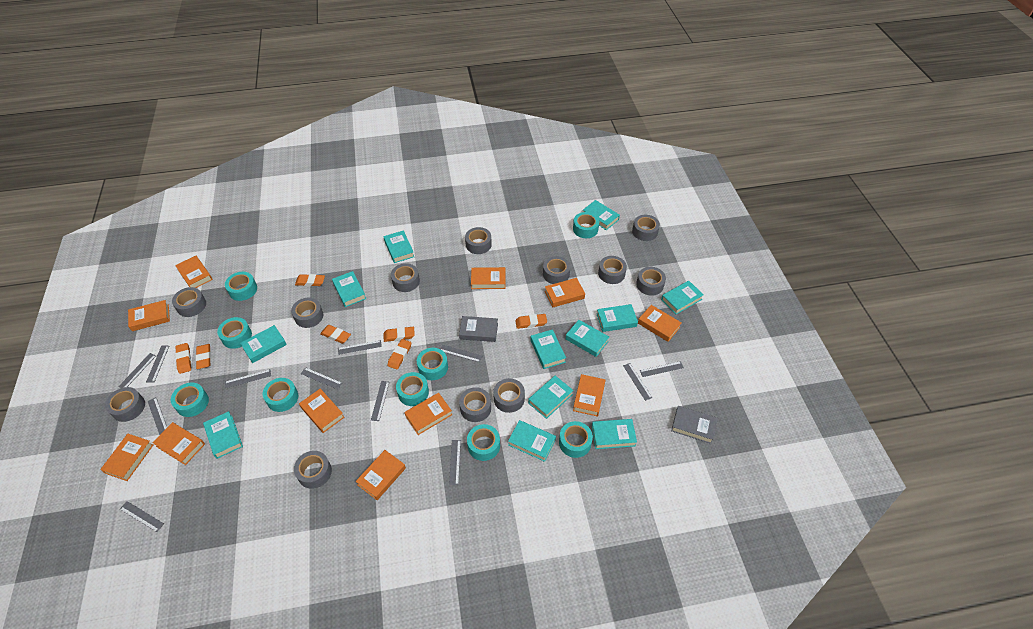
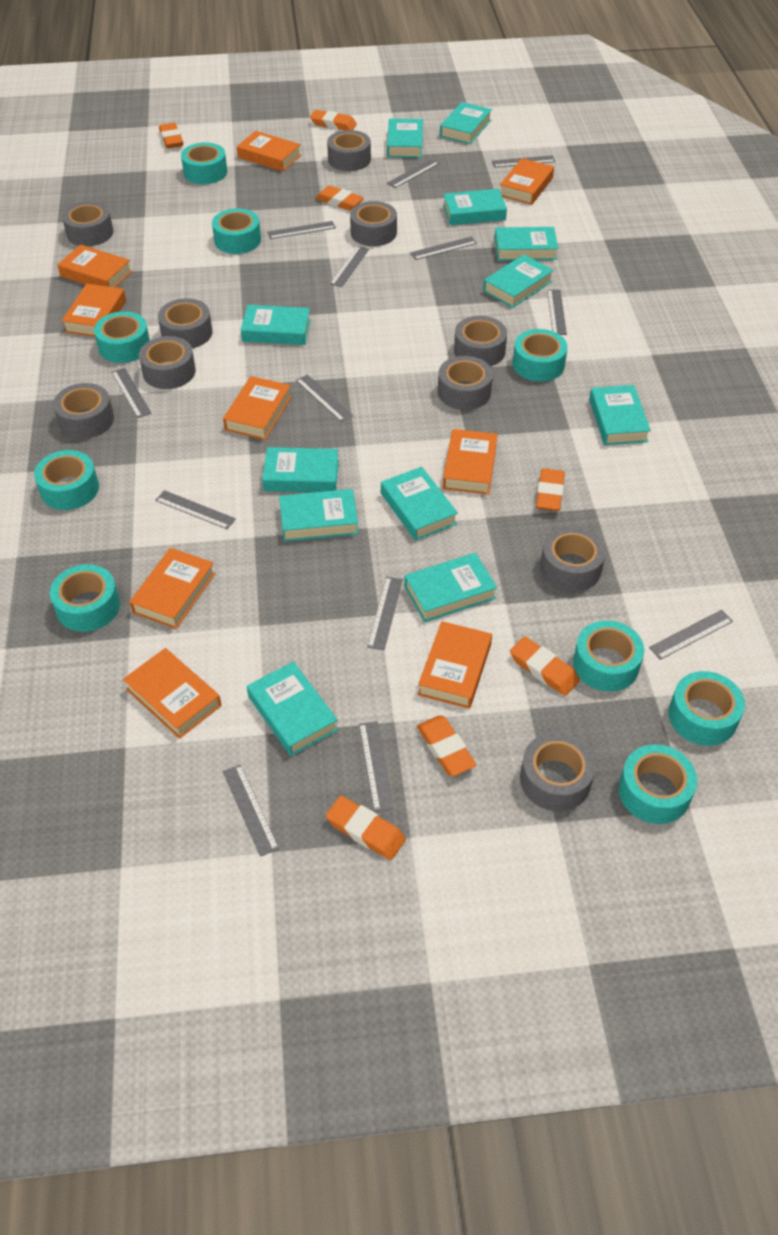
grey book: 2 -> 0
grey ruler: 12 -> 13
grey tape: 12 -> 10
orange book: 11 -> 9

